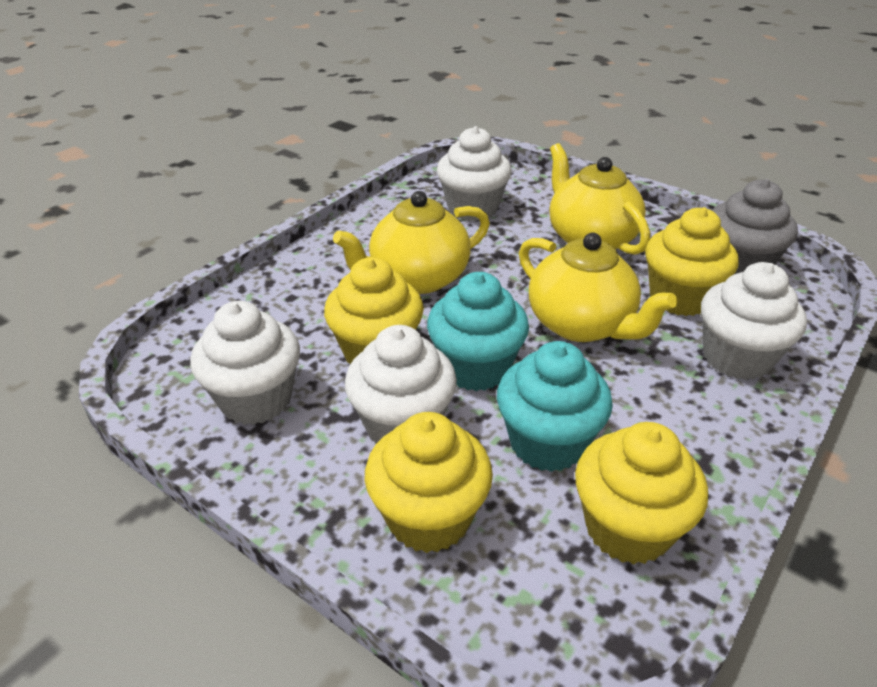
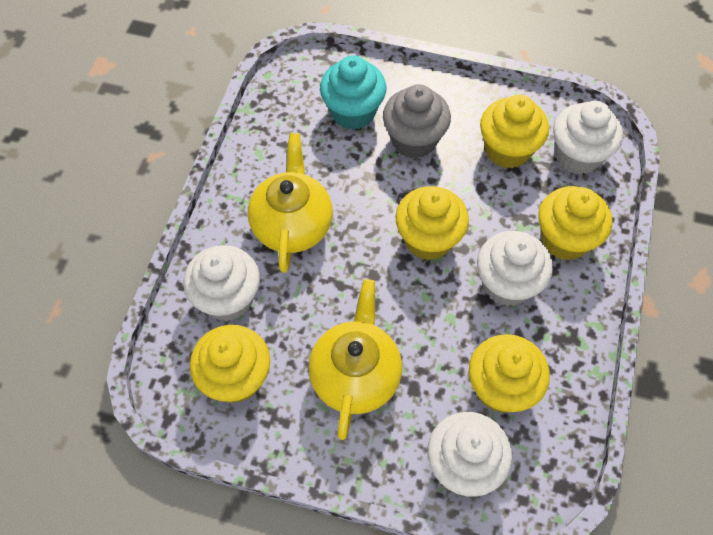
turquoise cupcake: 2 -> 1
yellow cupcake: 4 -> 5
yellow teapot: 3 -> 2

